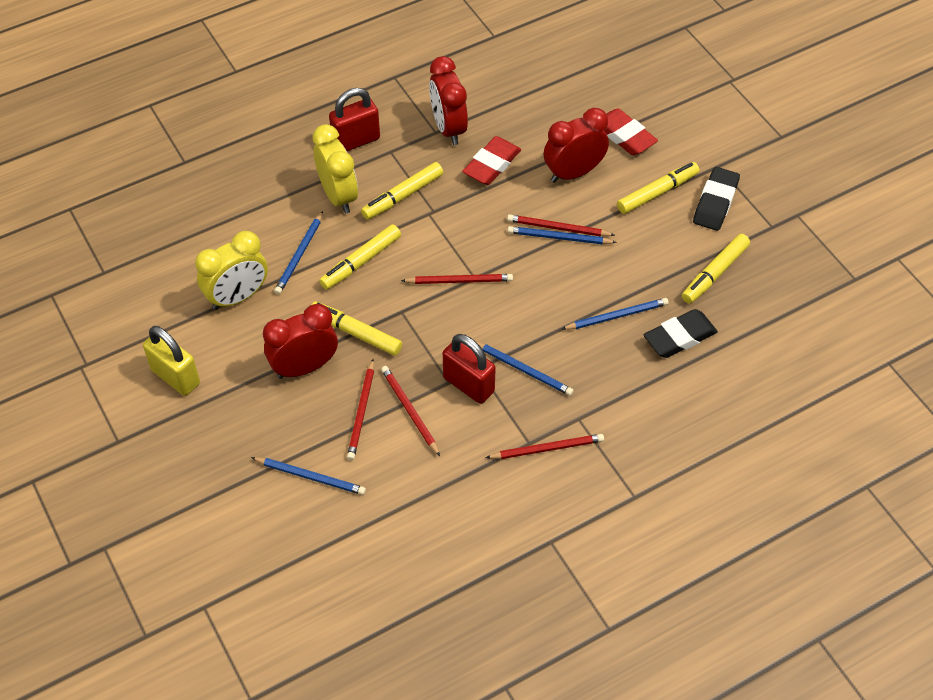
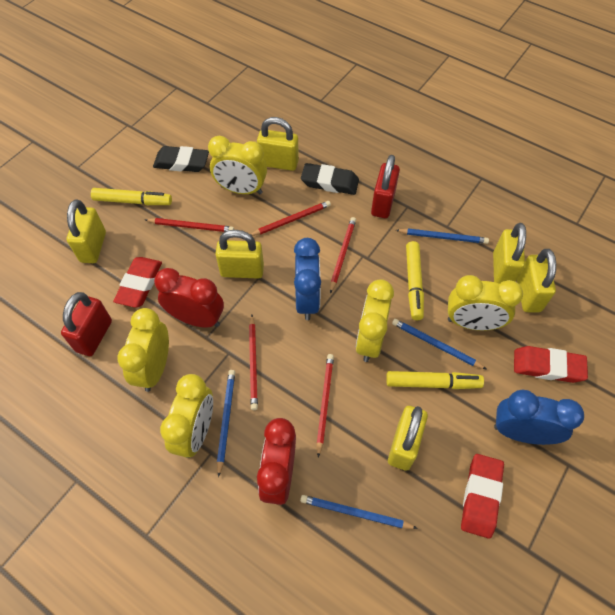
blue clock: 0 -> 2
blue pencil: 5 -> 4
red clock: 3 -> 2
red eraser: 2 -> 3
yellow clock: 2 -> 5
yellow marker: 5 -> 3
yellow padlock: 1 -> 6

